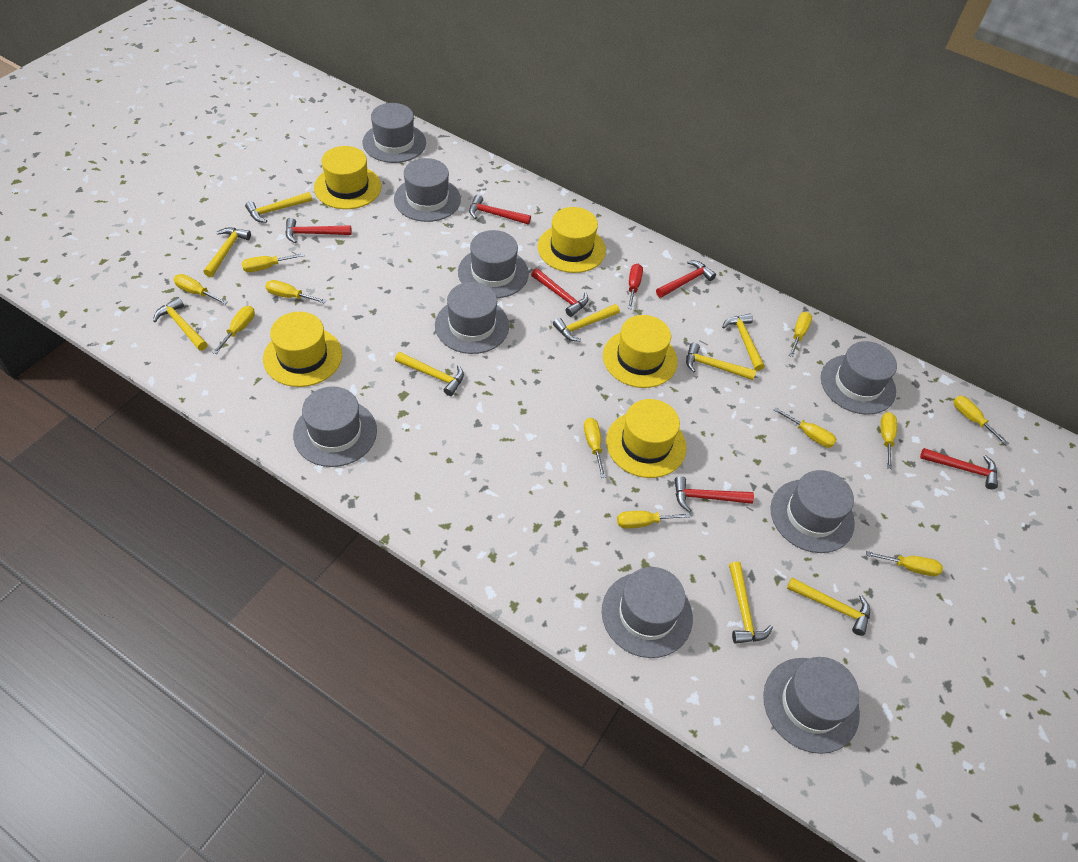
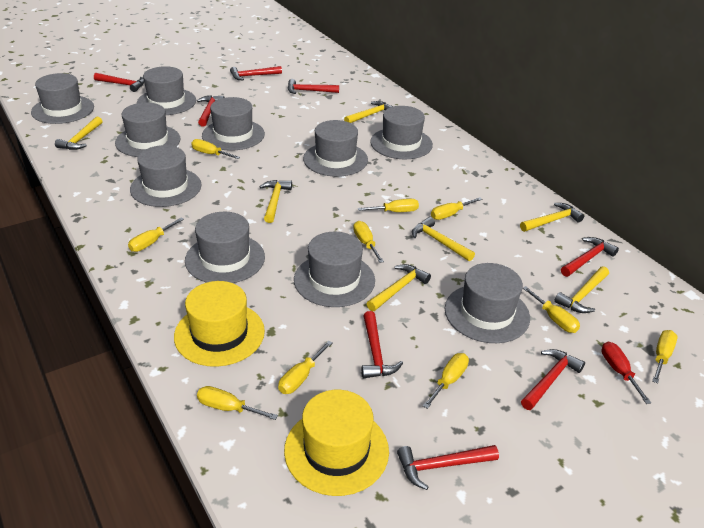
grey hat: 9 -> 10
red hammer: 6 -> 8
yellow hammer: 9 -> 7
yellow hat: 5 -> 2
yellow screwdriver: 11 -> 10

